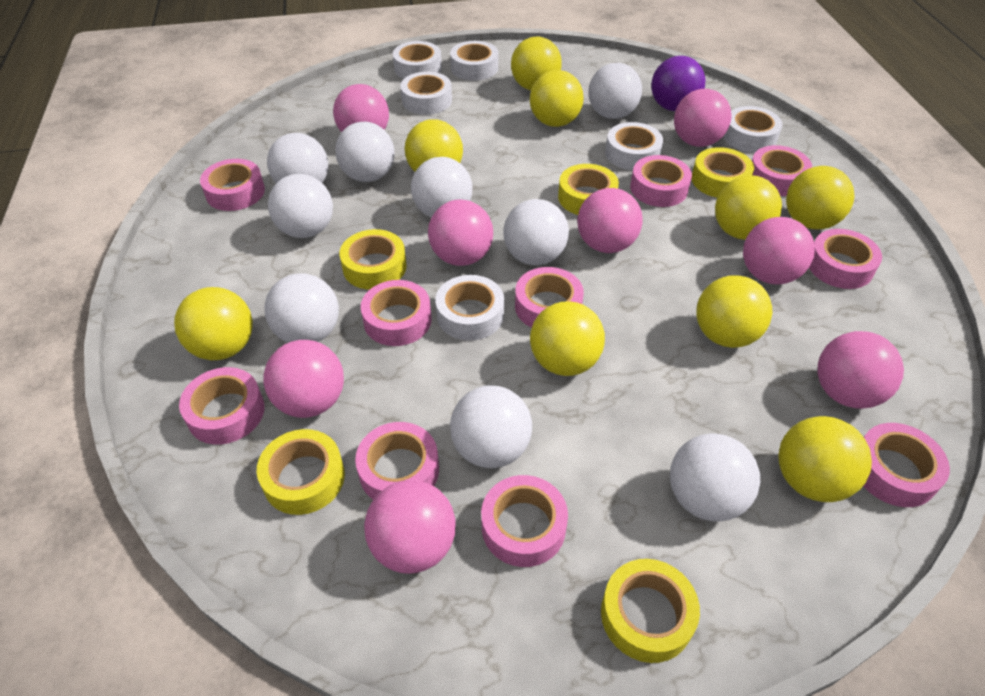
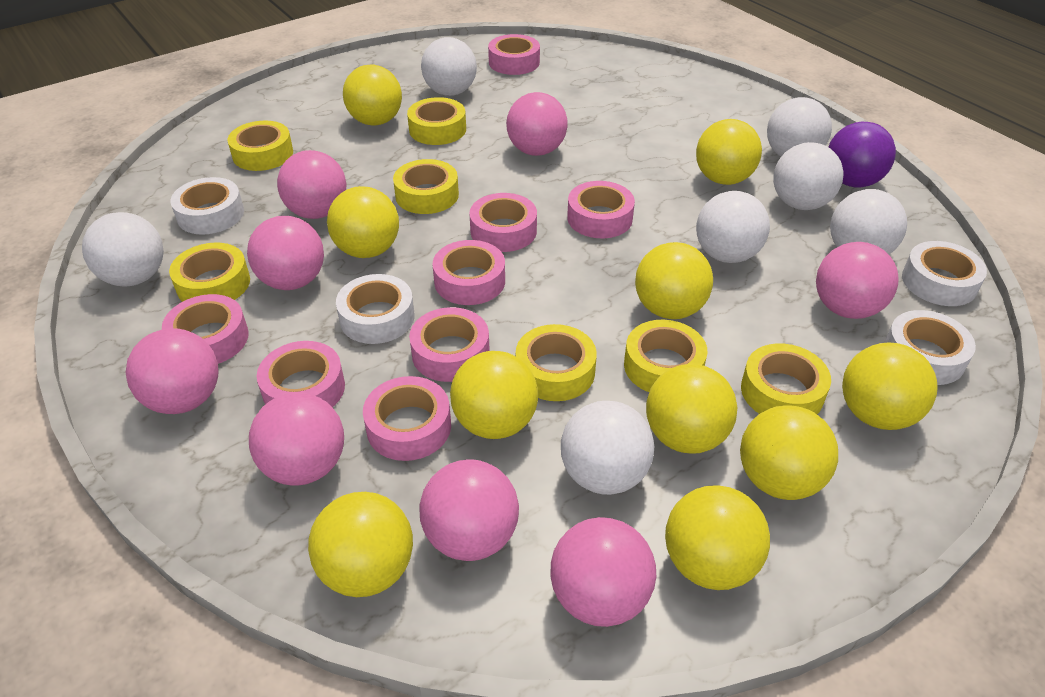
pink tape: 10 -> 8
white ball: 9 -> 7
white tape: 6 -> 4
yellow ball: 9 -> 10
yellow tape: 5 -> 7

